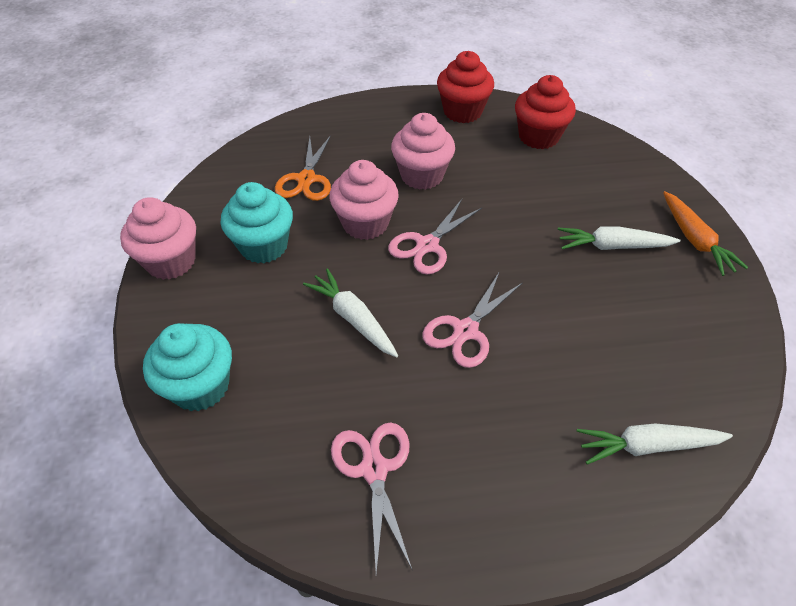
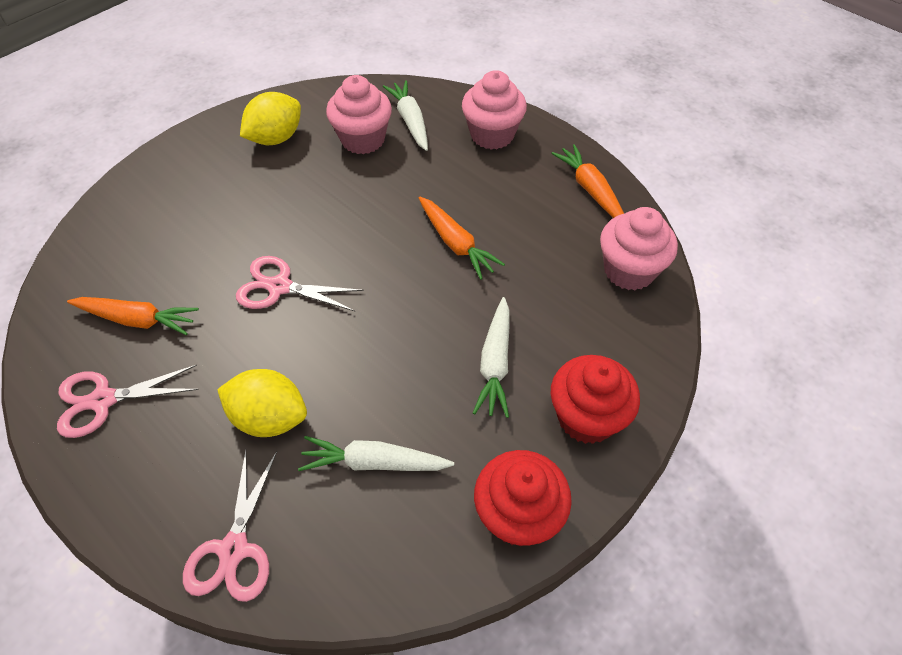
orange carrot: 1 -> 3
orange scissors: 1 -> 0
turquoise cupcake: 2 -> 0
yellow lemon: 0 -> 2

